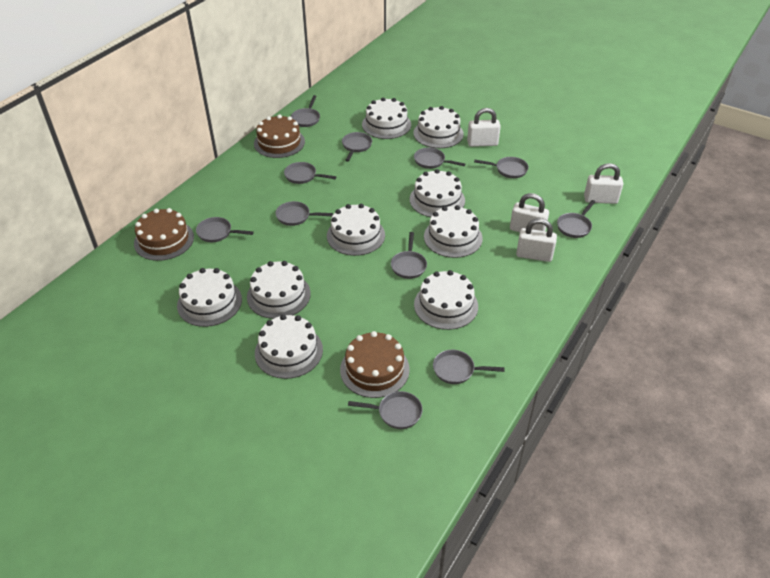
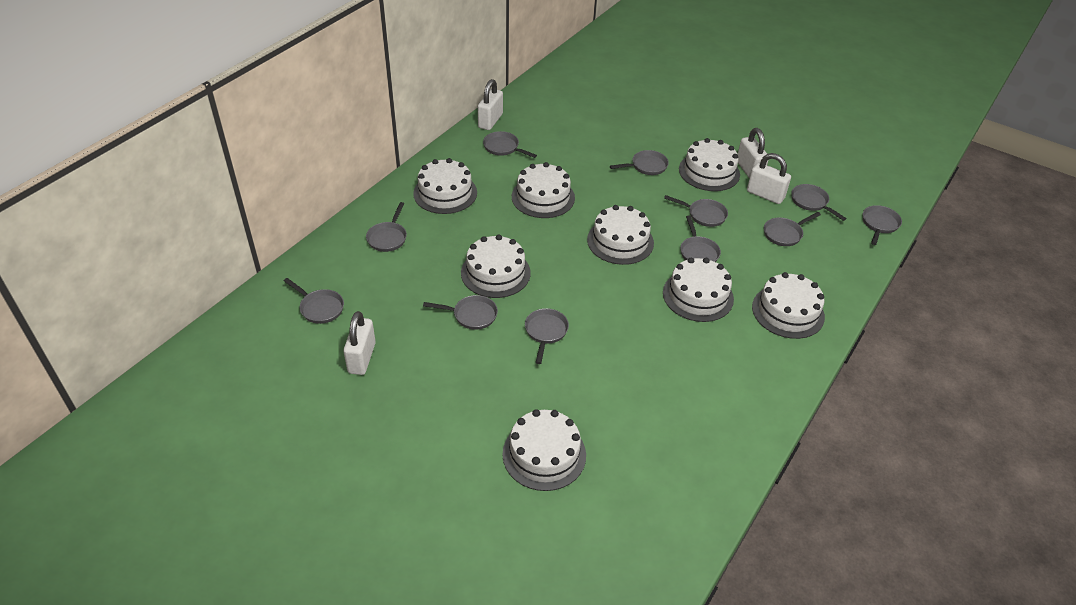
brown cake: 3 -> 0
white cake: 9 -> 8

